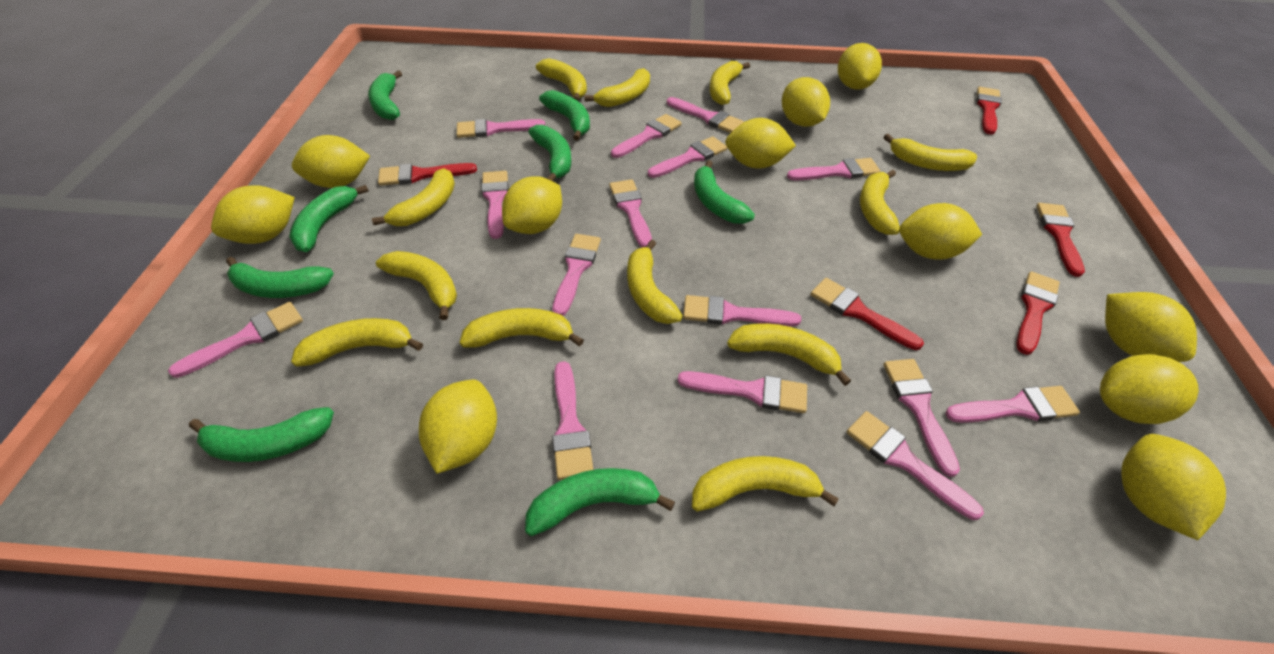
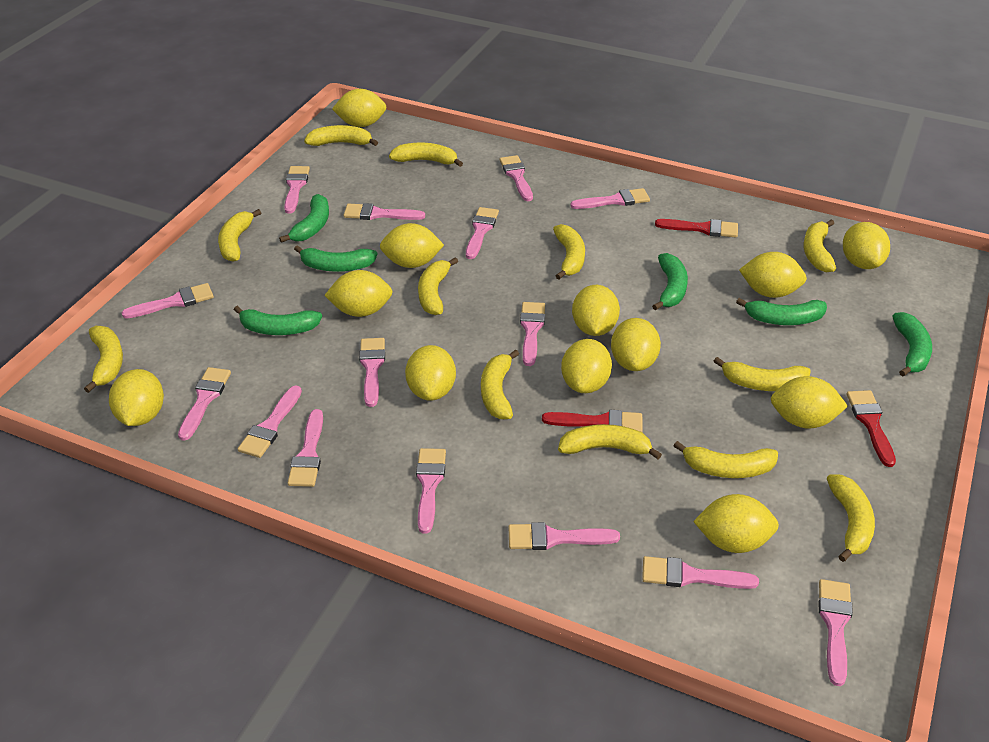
green banana: 8 -> 6
red brush: 5 -> 3
yellow lemon: 11 -> 12

